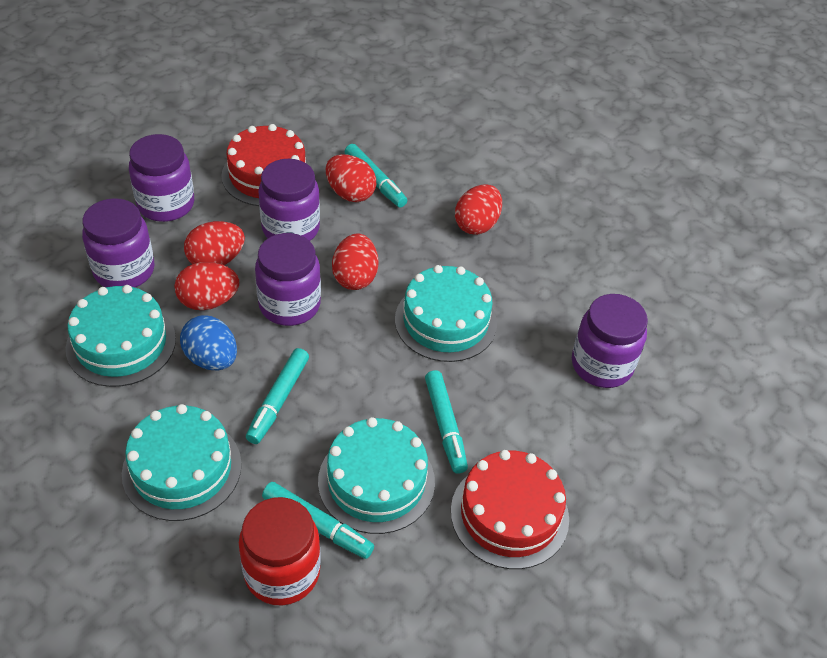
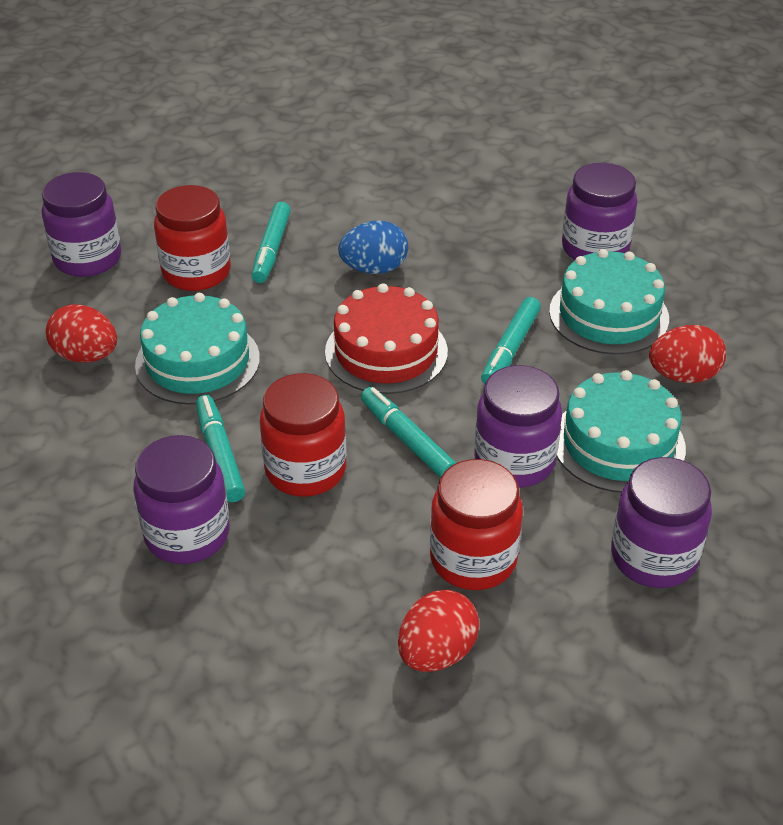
red cake: 2 -> 1
red egg: 5 -> 3
red jar: 1 -> 3
turquoise cake: 4 -> 3

